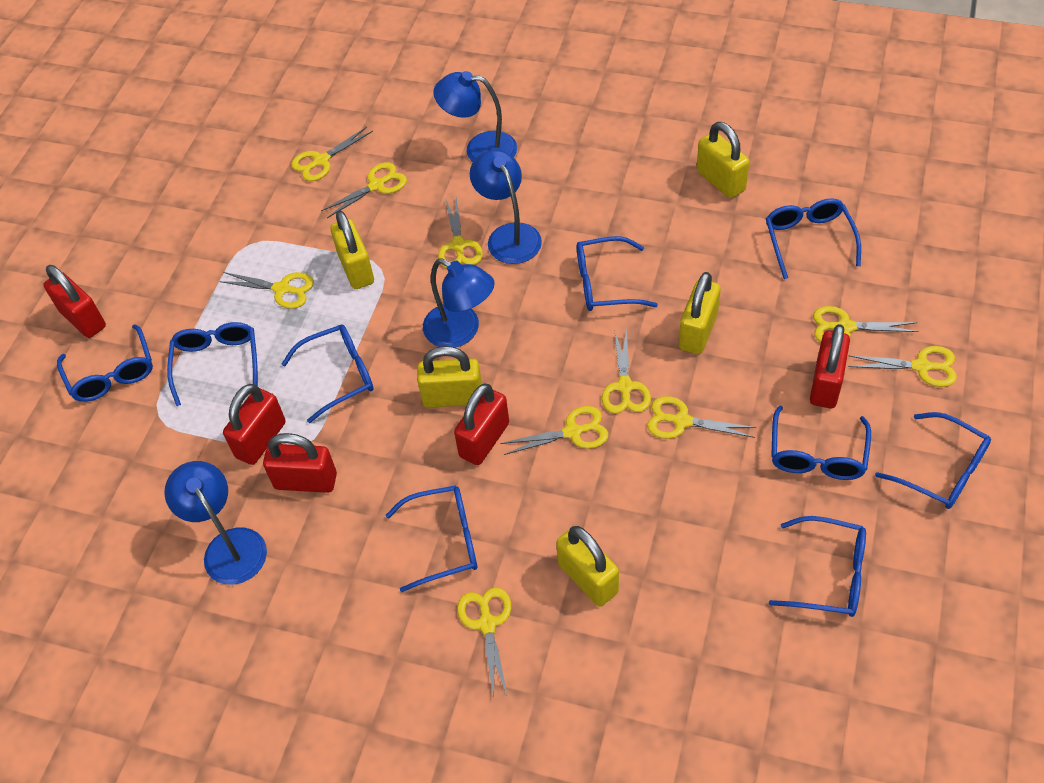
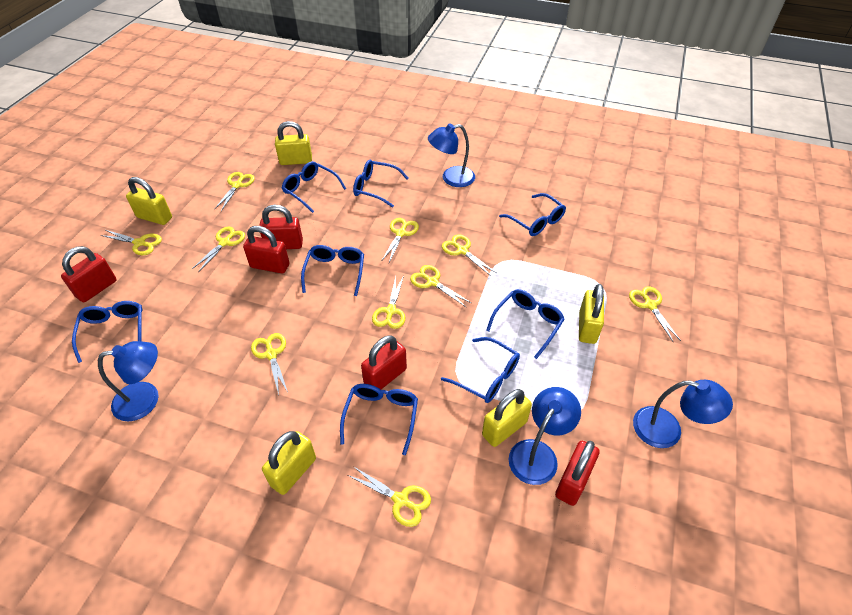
blue glasses: 9 -> 8

